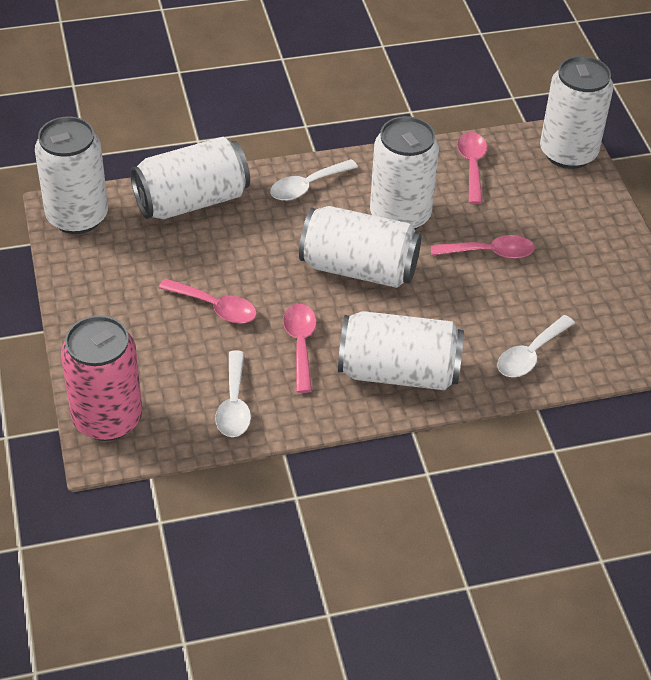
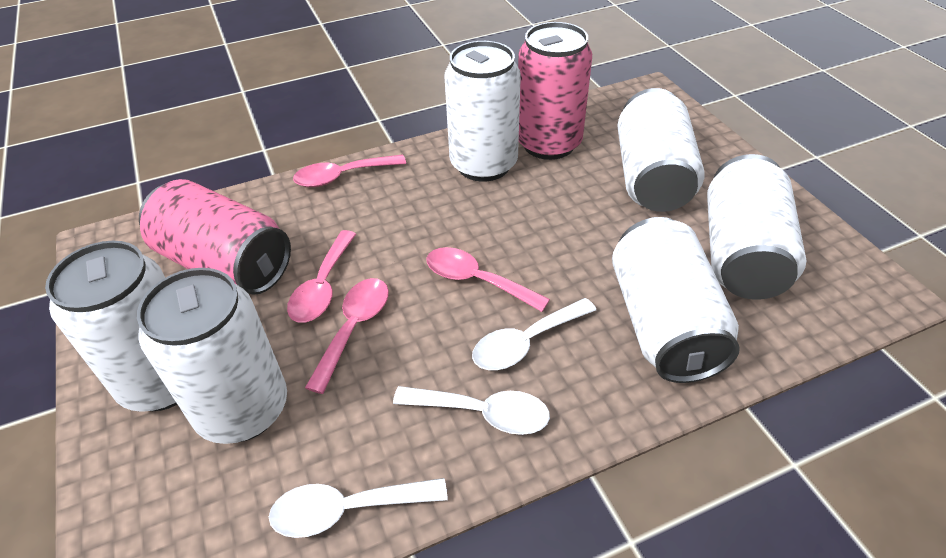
pink can: 1 -> 2

